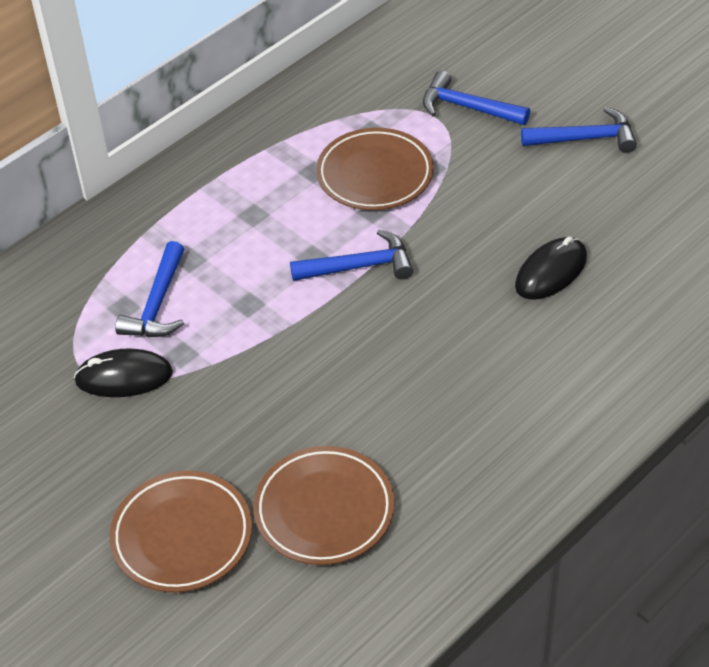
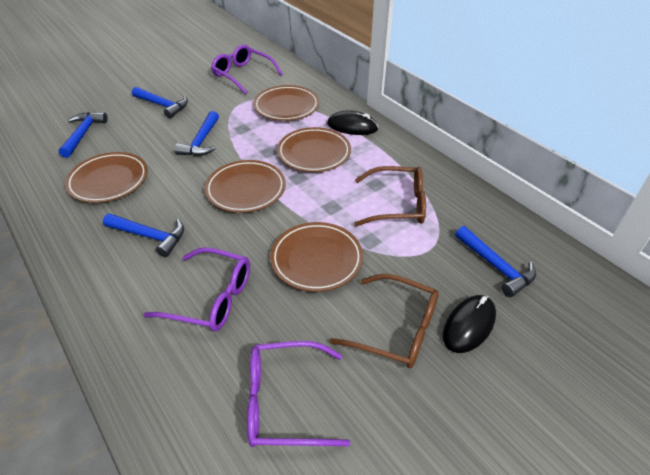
blue hammer: 4 -> 5
brown glasses: 0 -> 2
brown plate: 3 -> 5
purple glasses: 0 -> 3

